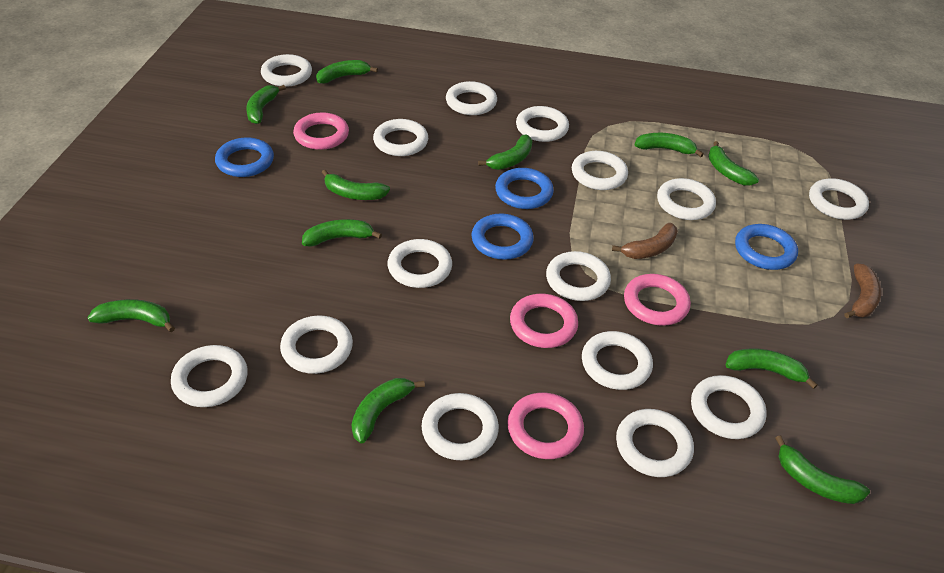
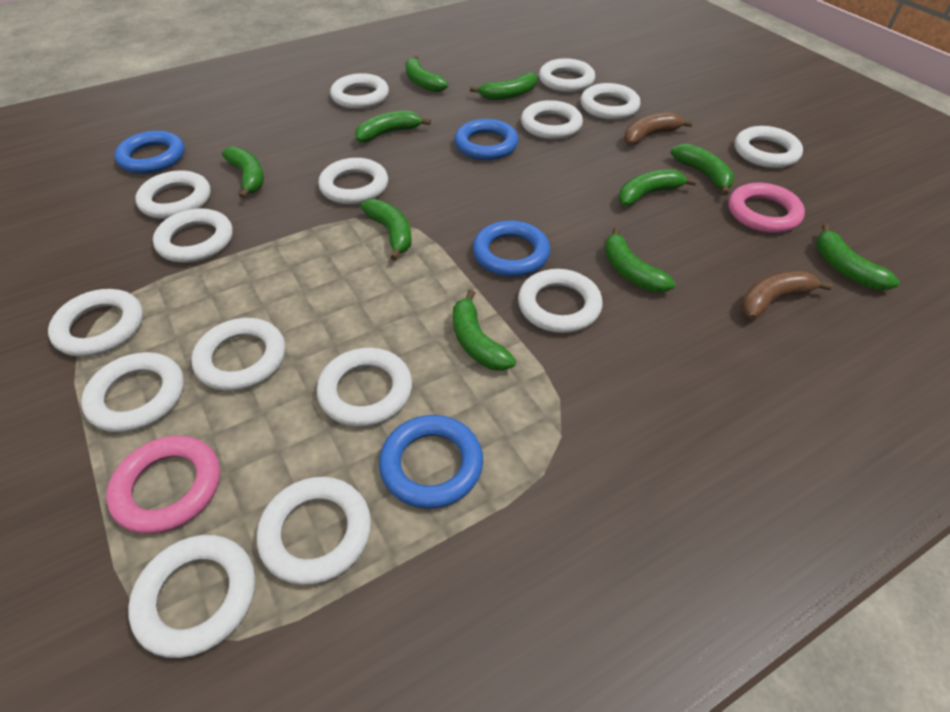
green banana: 11 -> 10
pink ring: 4 -> 2

